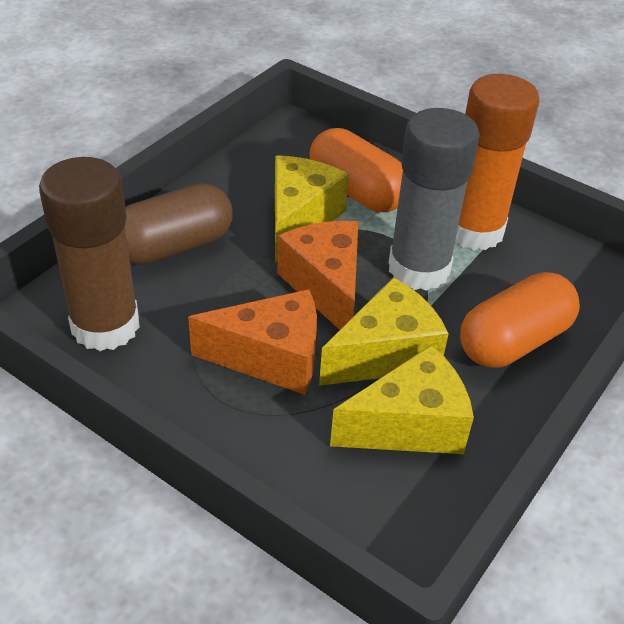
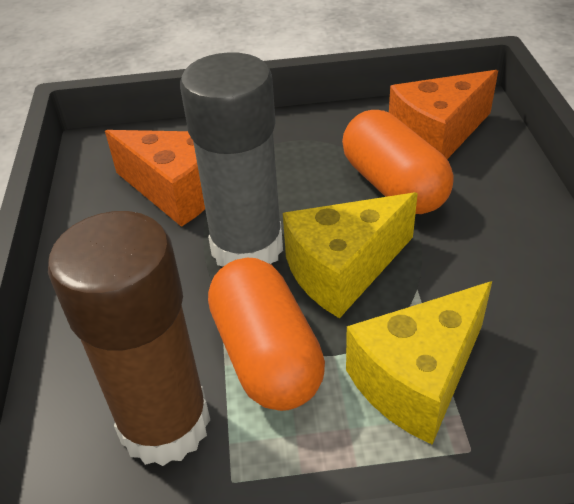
brown capsule: 1 -> 0
orange glue stick: 1 -> 0
yellow cheese: 3 -> 2

